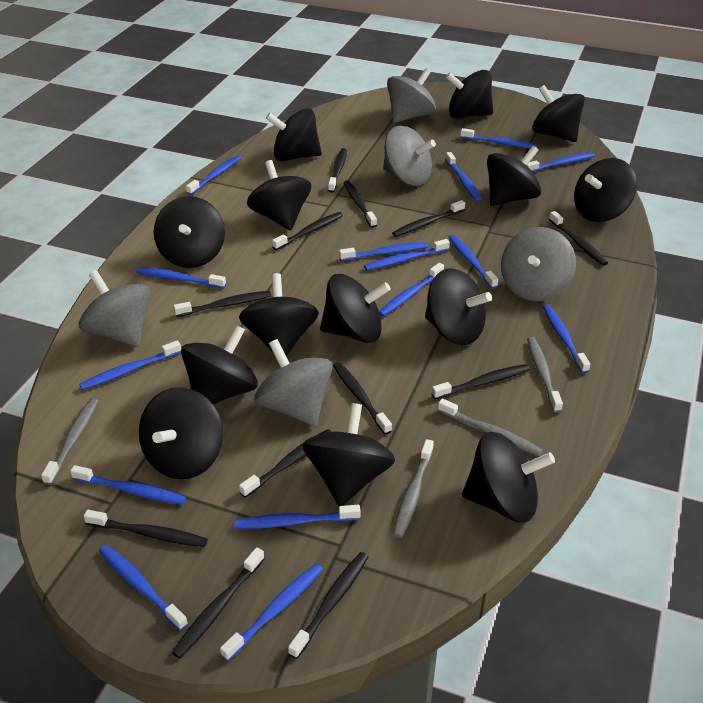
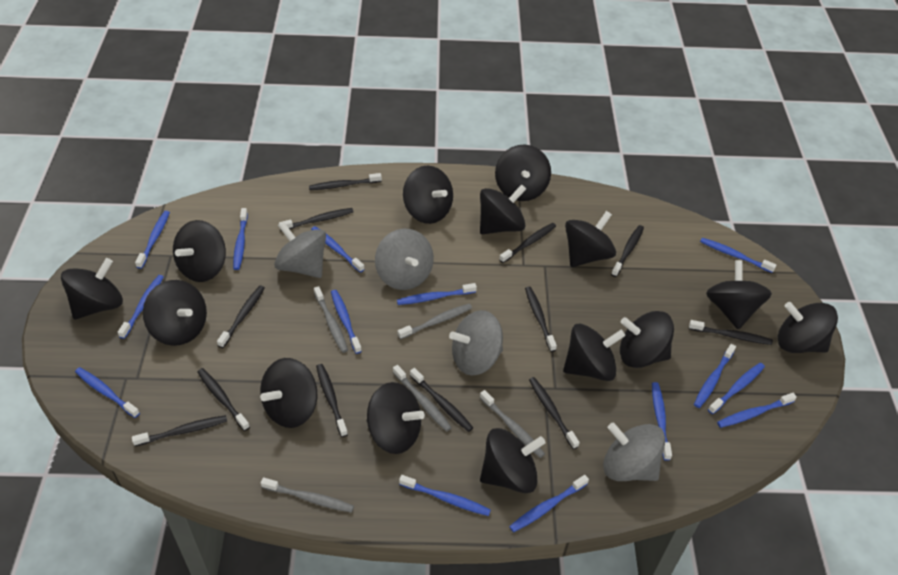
blue toothbrush: 15 -> 14
grey spinning top: 5 -> 4
grey toothbrush: 4 -> 5

